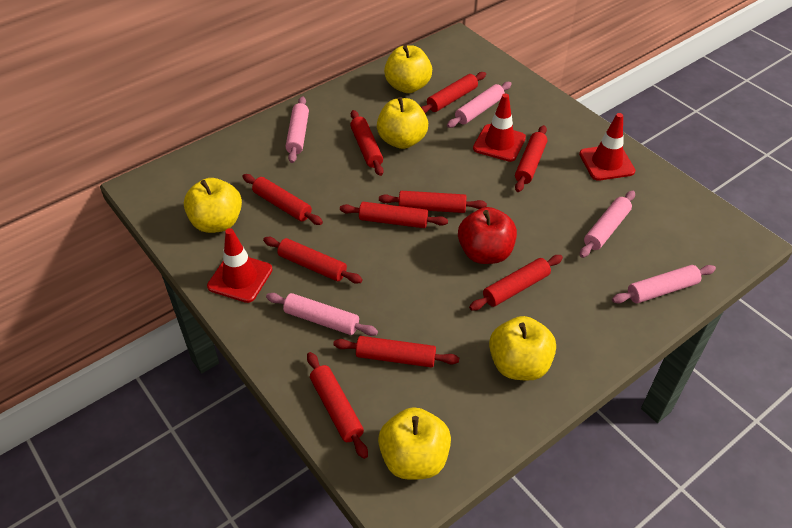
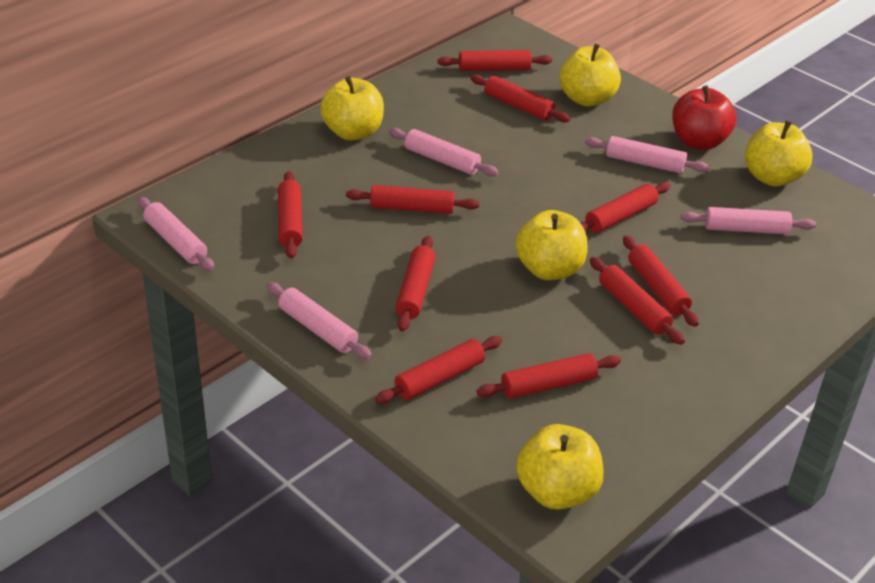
red traffic cone: 3 -> 0

